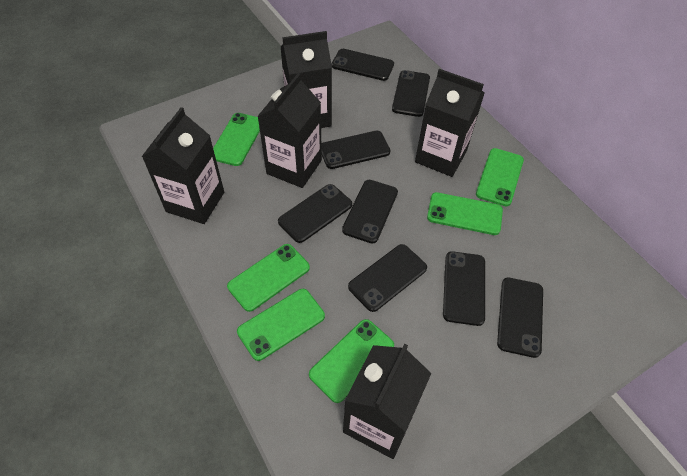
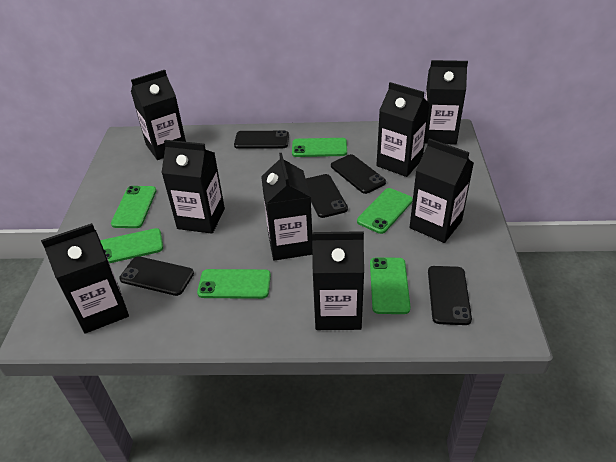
black carton: 5 -> 8
black phone: 8 -> 5

